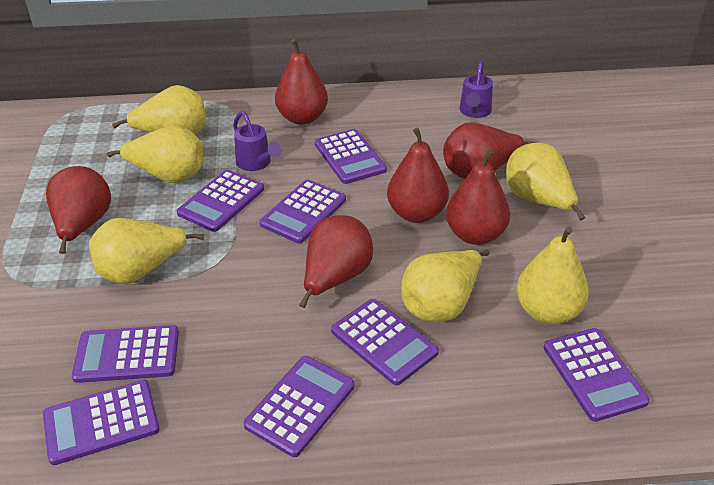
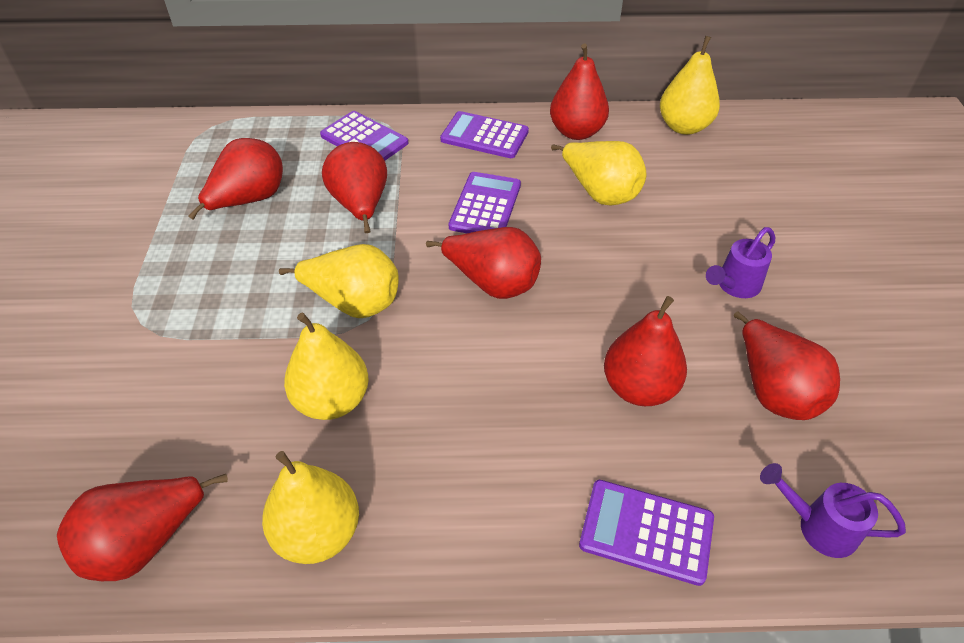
purple calculator: 8 -> 4
red pear: 6 -> 7
yellow pear: 6 -> 5

